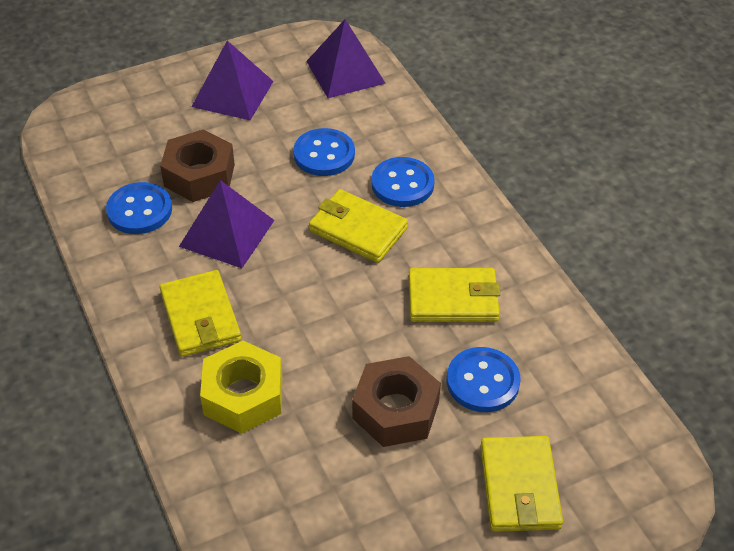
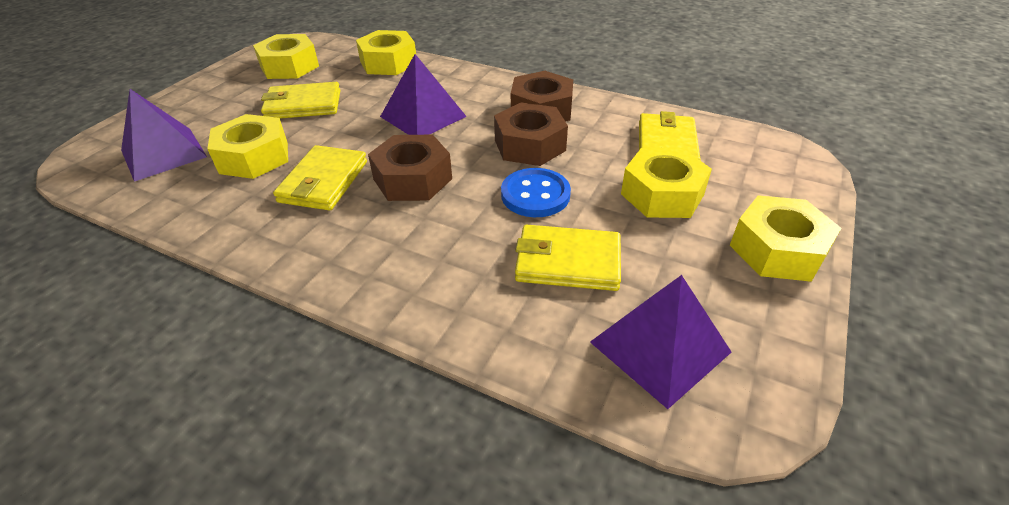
blue button: 4 -> 1
brown nut: 2 -> 3
yellow nut: 1 -> 5

